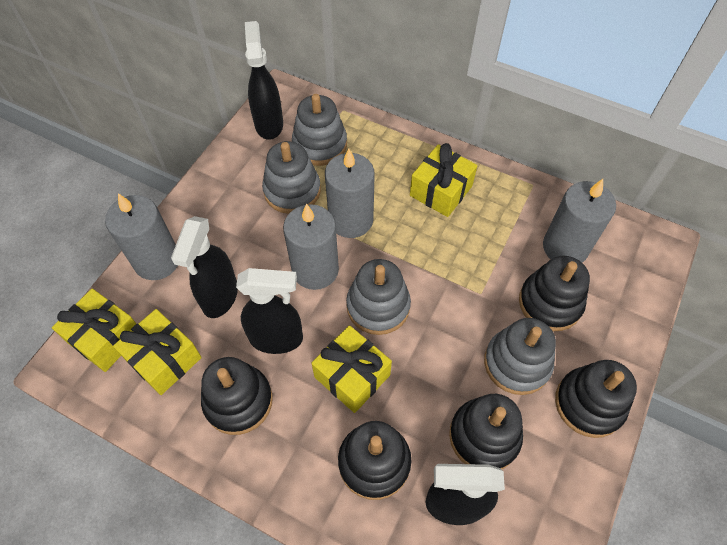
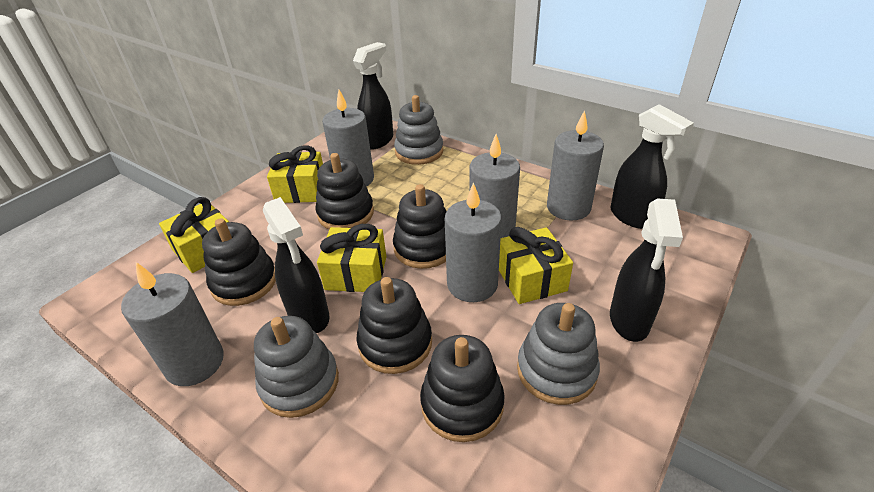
grey candle: 4 -> 5
grey stacking toy: 4 -> 3

